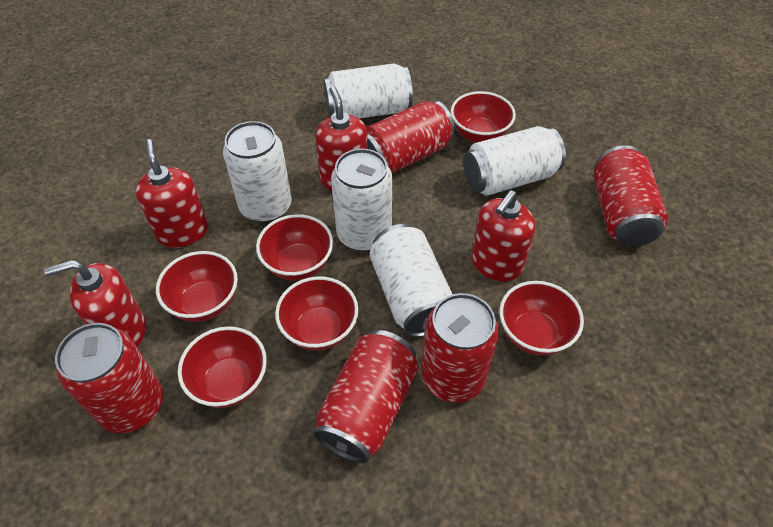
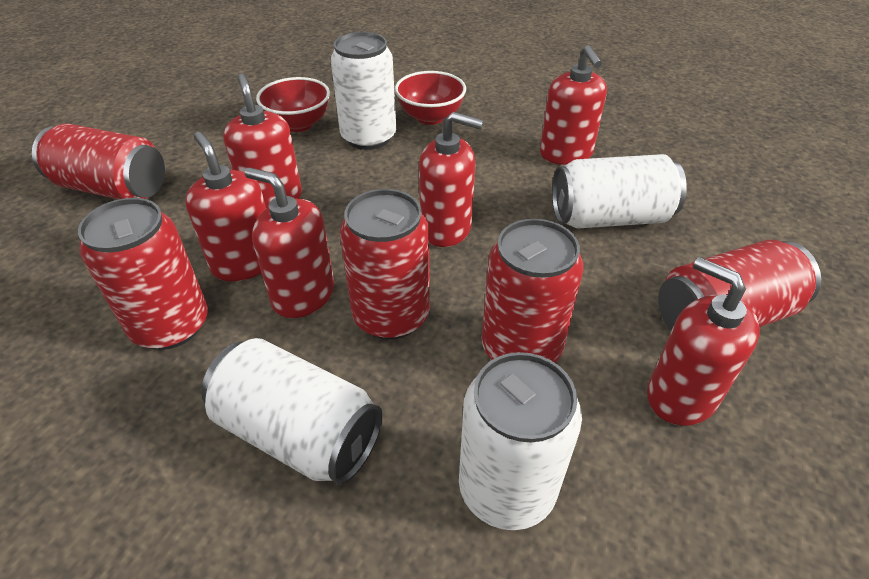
red bowl: 6 -> 2
red soap dispenser: 4 -> 6
white can: 5 -> 4

